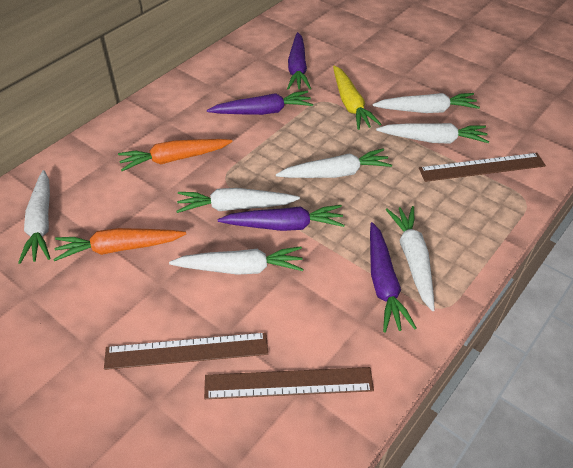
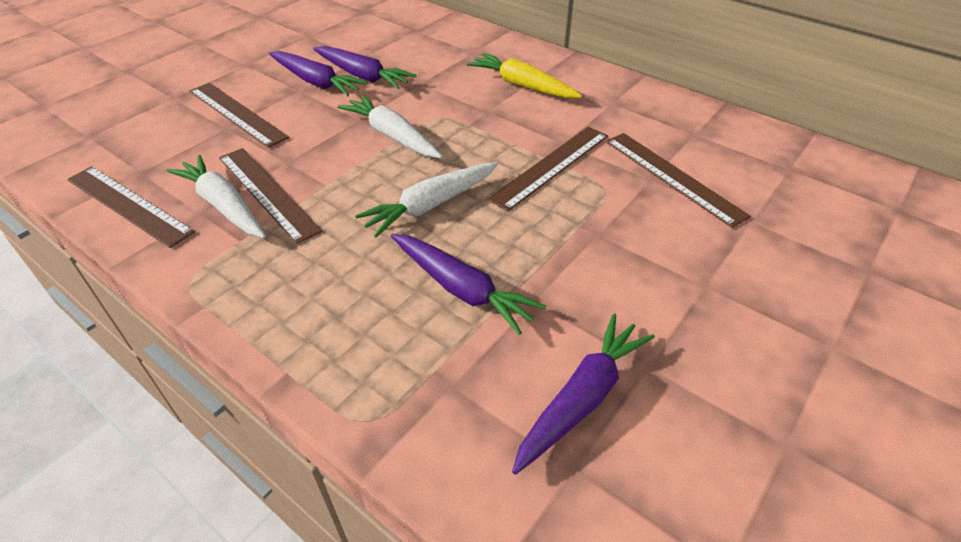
brown ruler: 3 -> 5
orange carrot: 2 -> 0
white carrot: 7 -> 3

